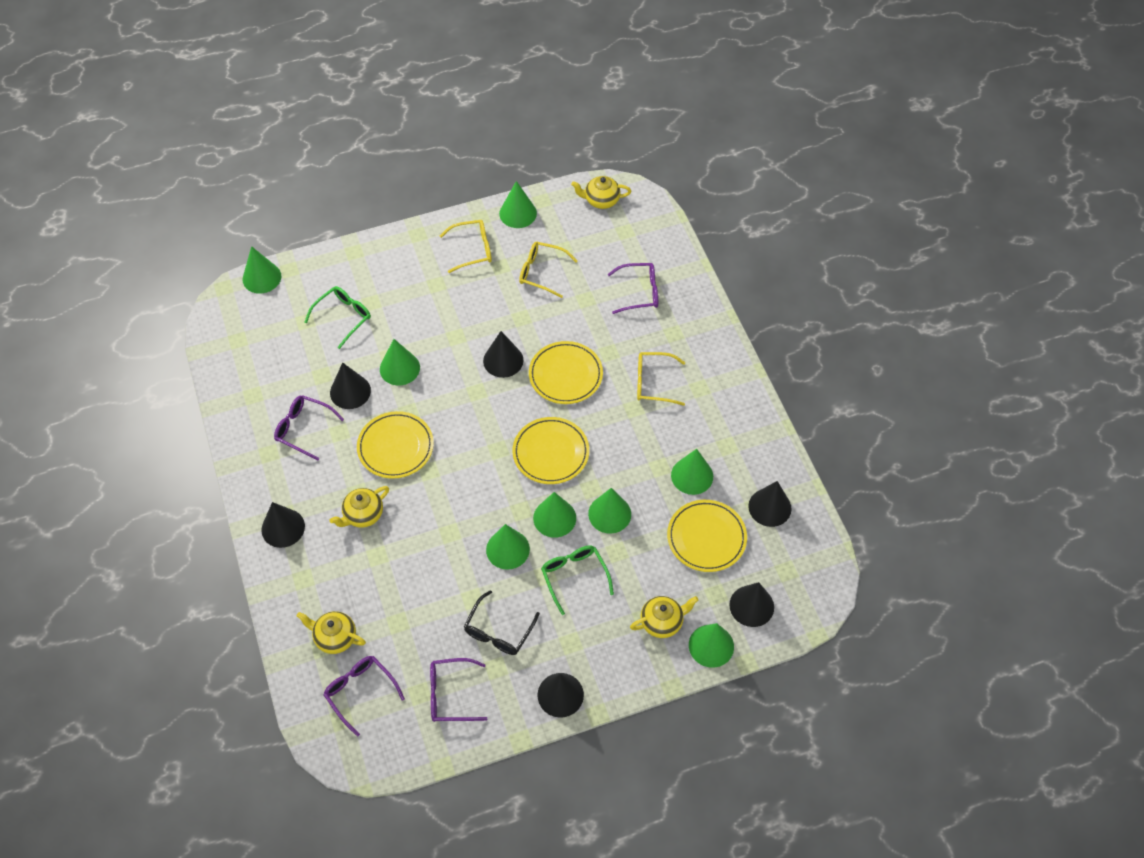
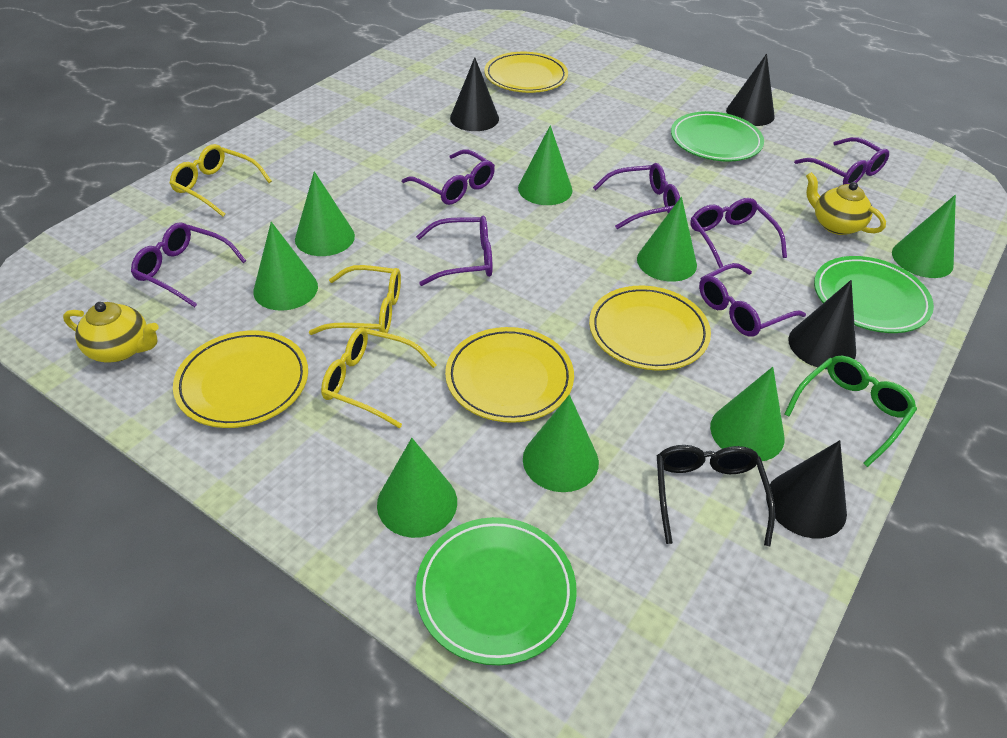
black cone: 6 -> 4
green glasses: 2 -> 1
green plate: 0 -> 3
purple glasses: 4 -> 7
yellow teapot: 4 -> 2

